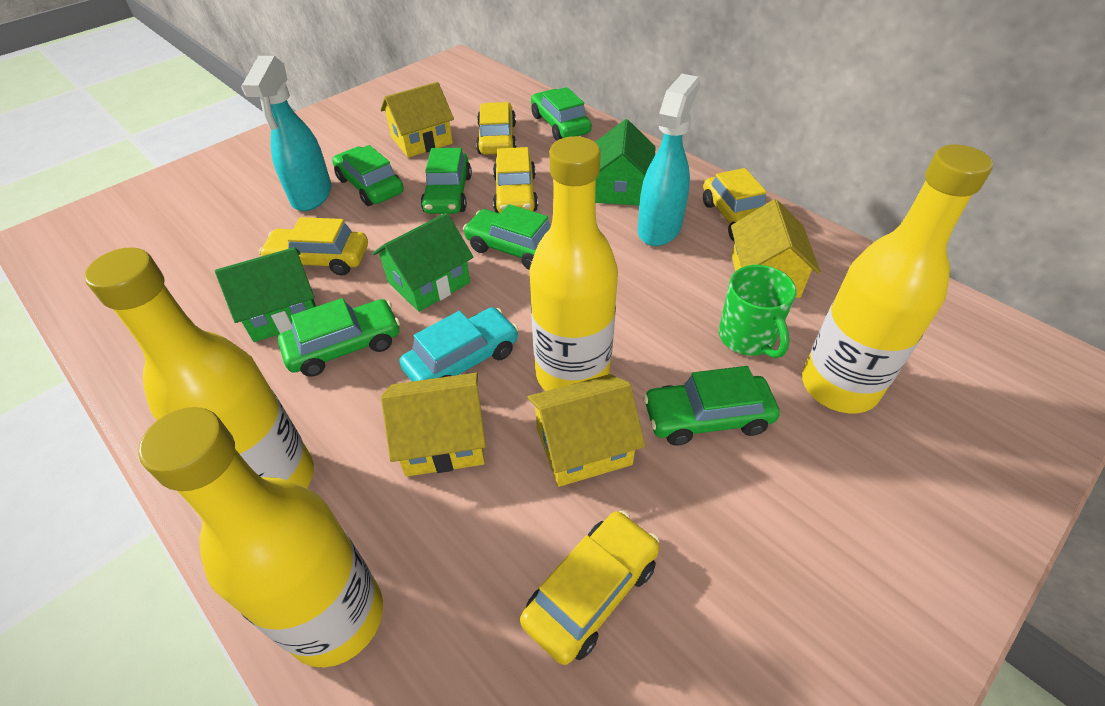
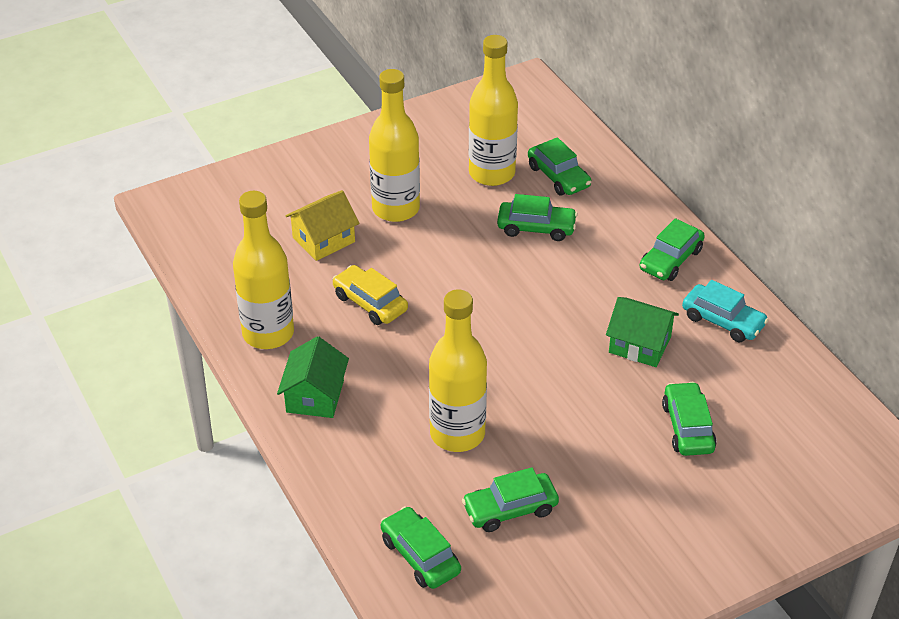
green house: 3 -> 2
green mug: 1 -> 0
turquoise spray bottle: 2 -> 0
yellow car: 5 -> 1
yellow house: 4 -> 1

